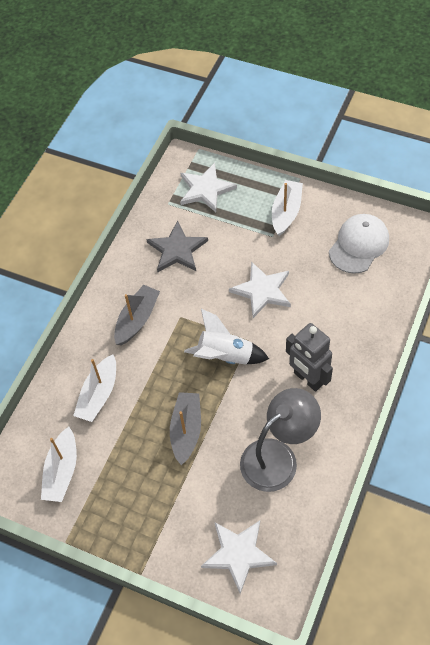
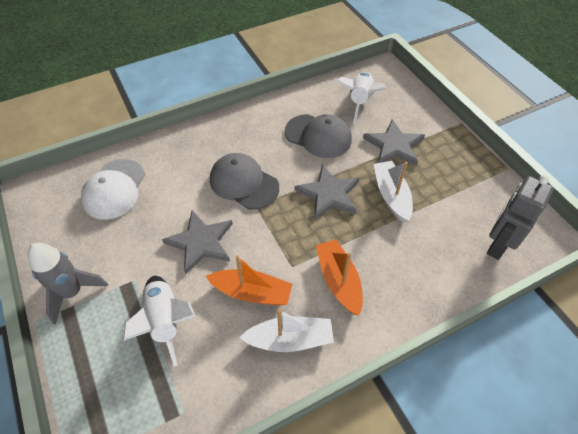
grey boat: 2 -> 0
grey cap: 0 -> 2
grey lamp: 1 -> 0
grey rocket: 0 -> 1
grey star: 1 -> 3
orange boat: 0 -> 2
white boat: 3 -> 2
white rocket: 1 -> 2
white star: 3 -> 0

